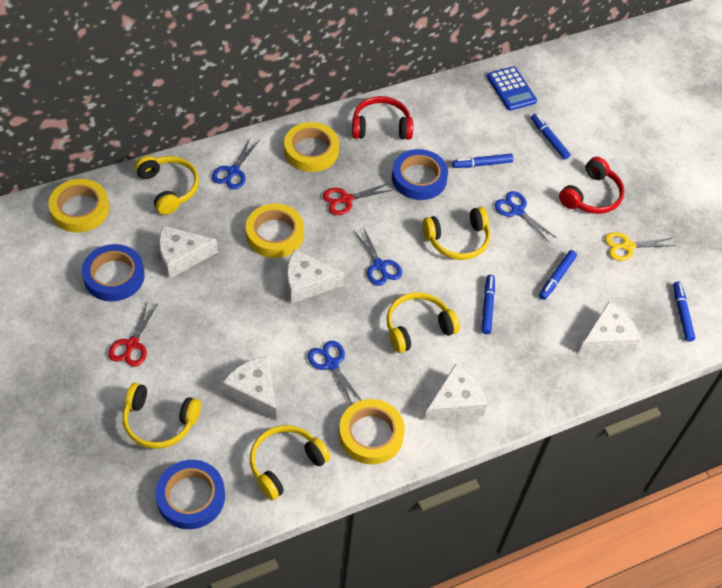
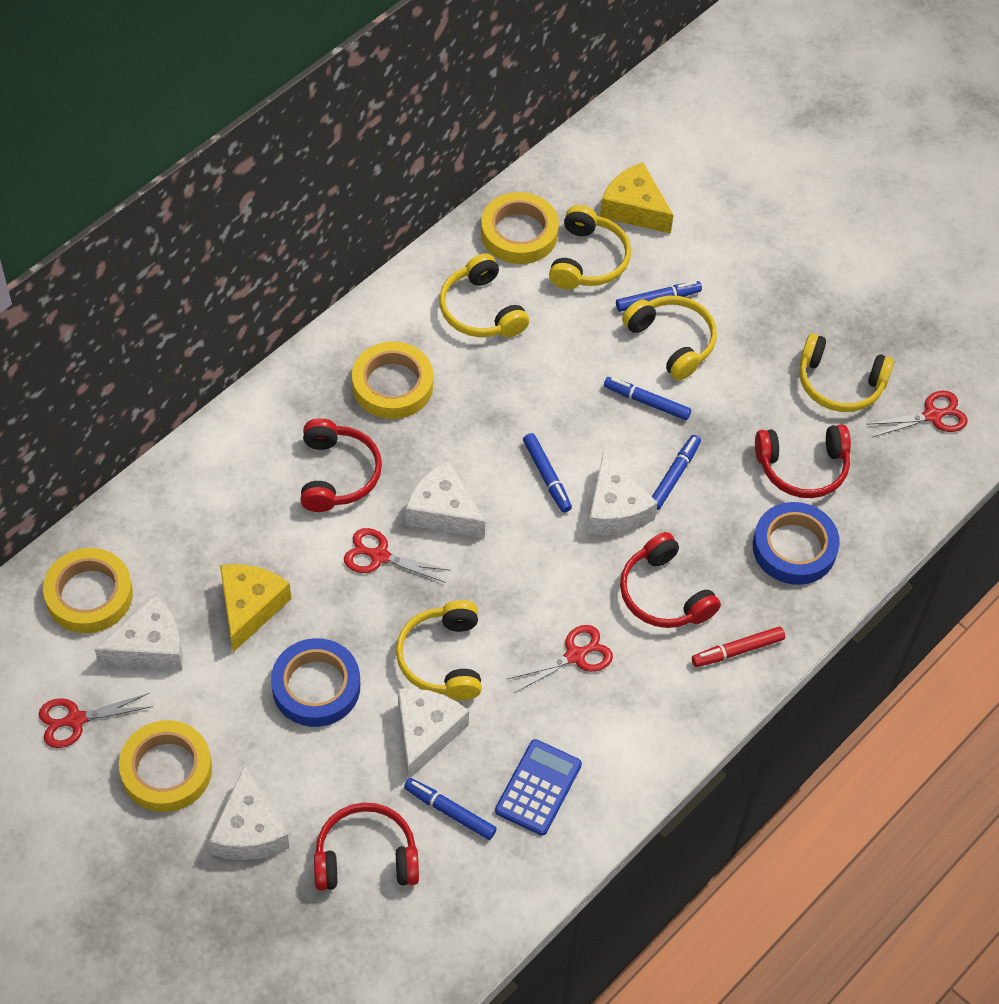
blue scissors: 4 -> 0
blue tape: 3 -> 2
red headphones: 2 -> 4
red marker: 0 -> 1
red scissors: 2 -> 4
yellow cheese: 0 -> 2
yellow scissors: 1 -> 0

